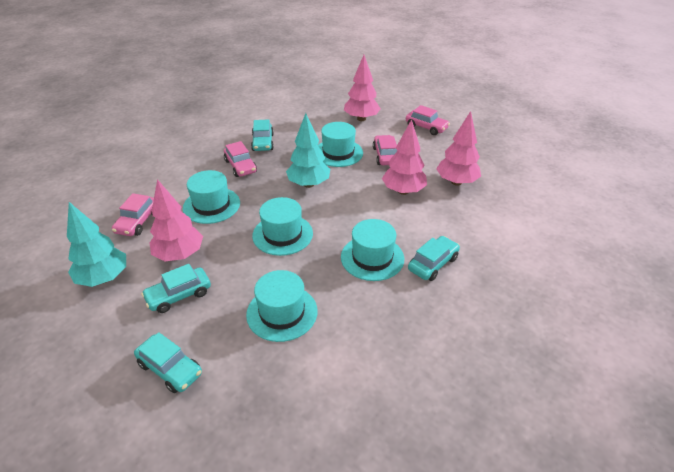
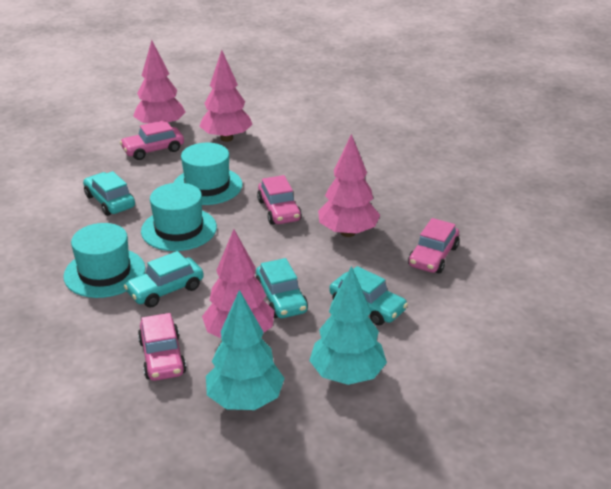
turquoise hat: 5 -> 3

